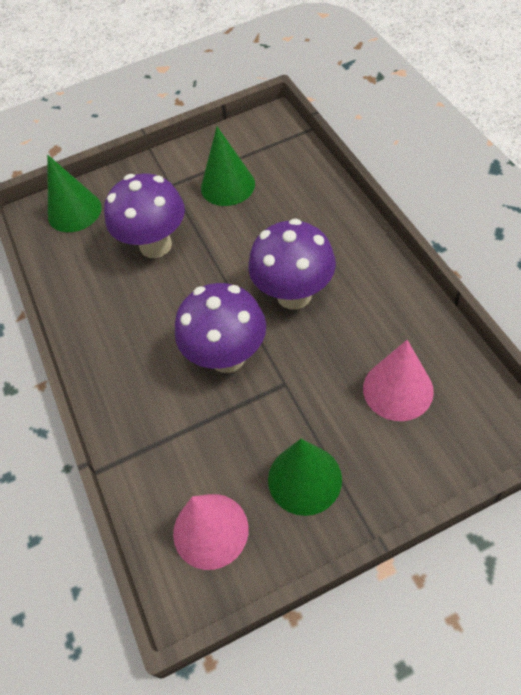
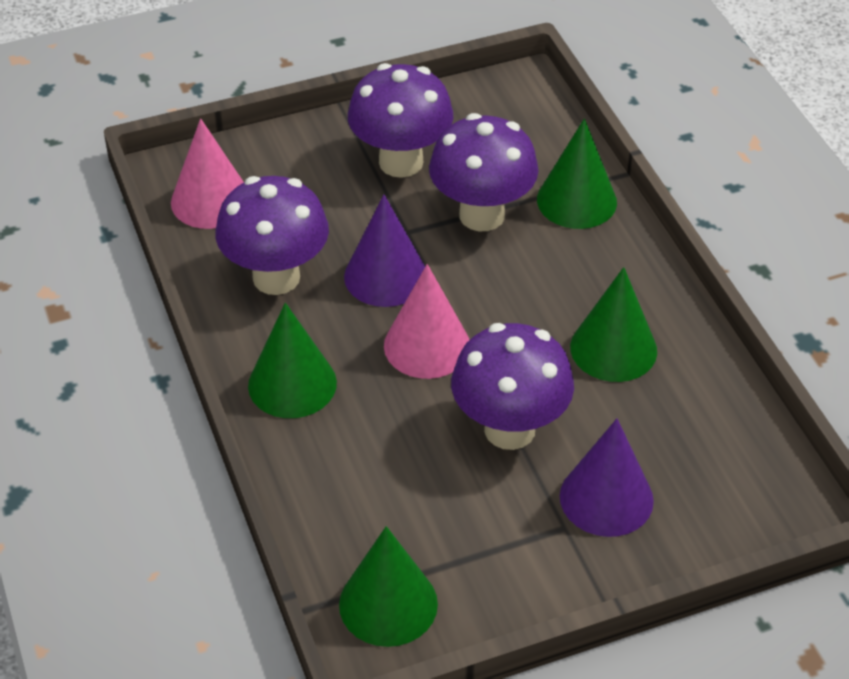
green cone: 3 -> 4
purple cone: 0 -> 2
purple mushroom: 3 -> 4

